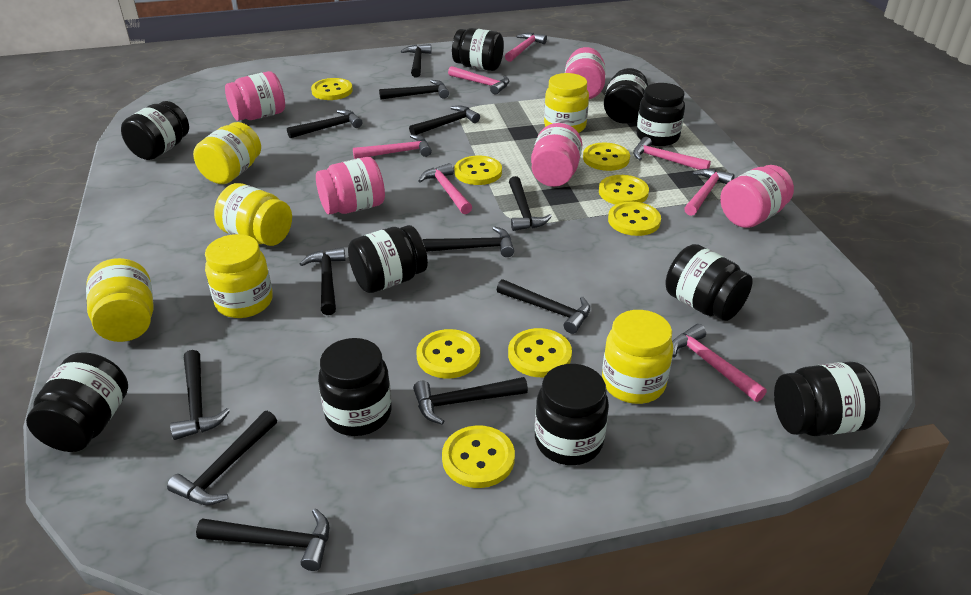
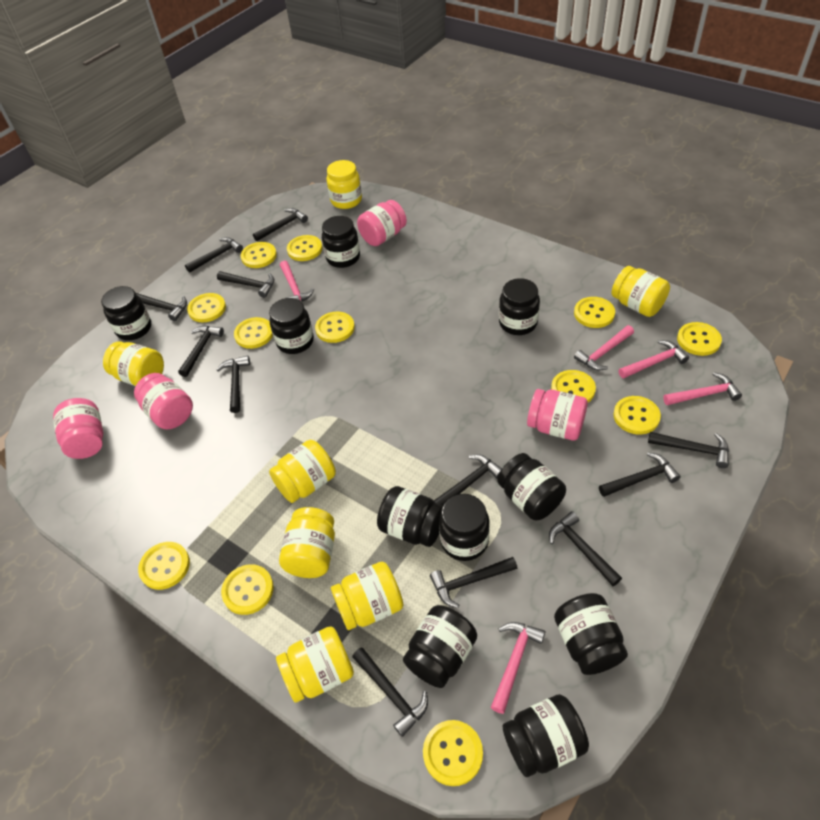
pink hammer: 7 -> 5
pink jar: 5 -> 4
yellow button: 8 -> 12
yellow jar: 6 -> 7

